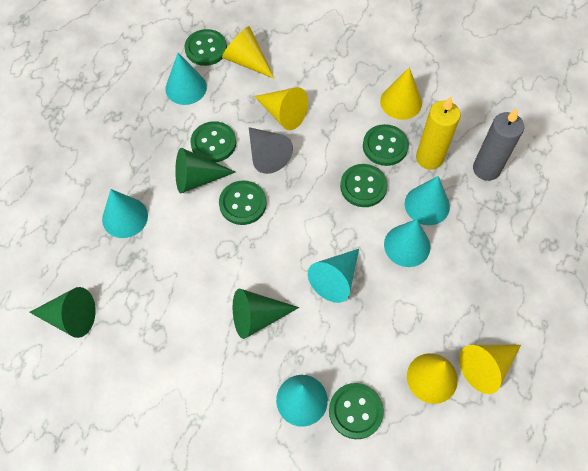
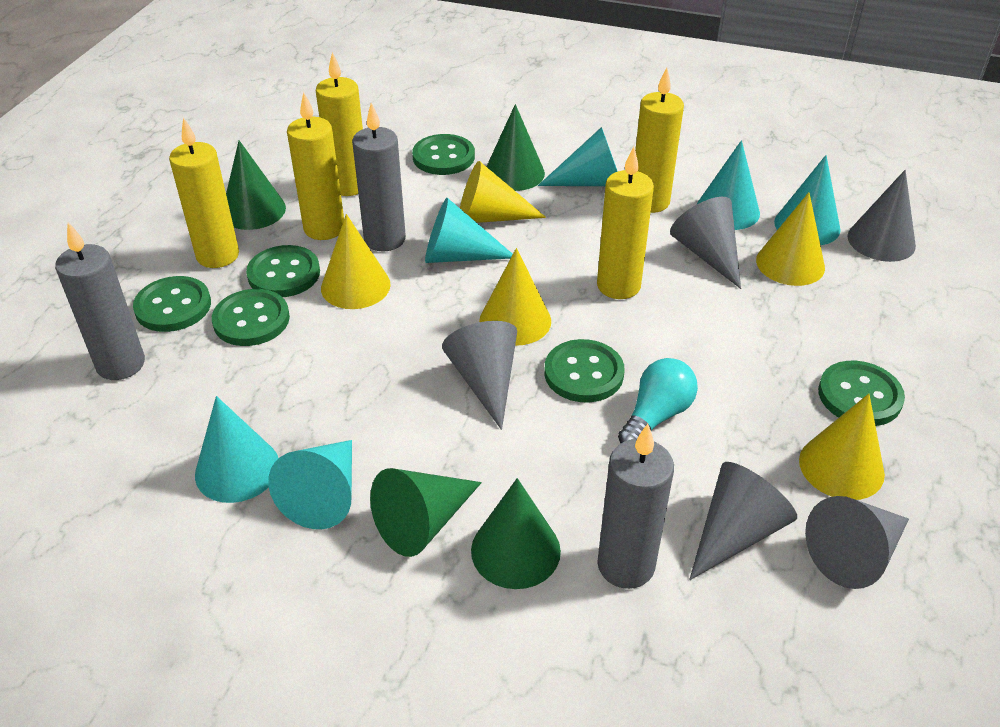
green cone: 3 -> 4
grey candle: 1 -> 3
grey cone: 1 -> 5
turquoise light bulb: 0 -> 1
yellow candle: 1 -> 5

